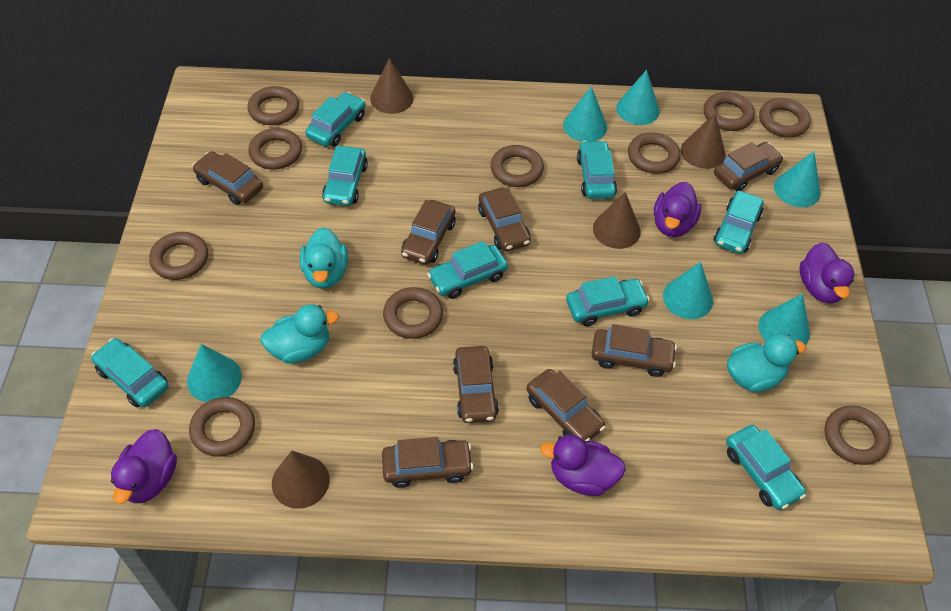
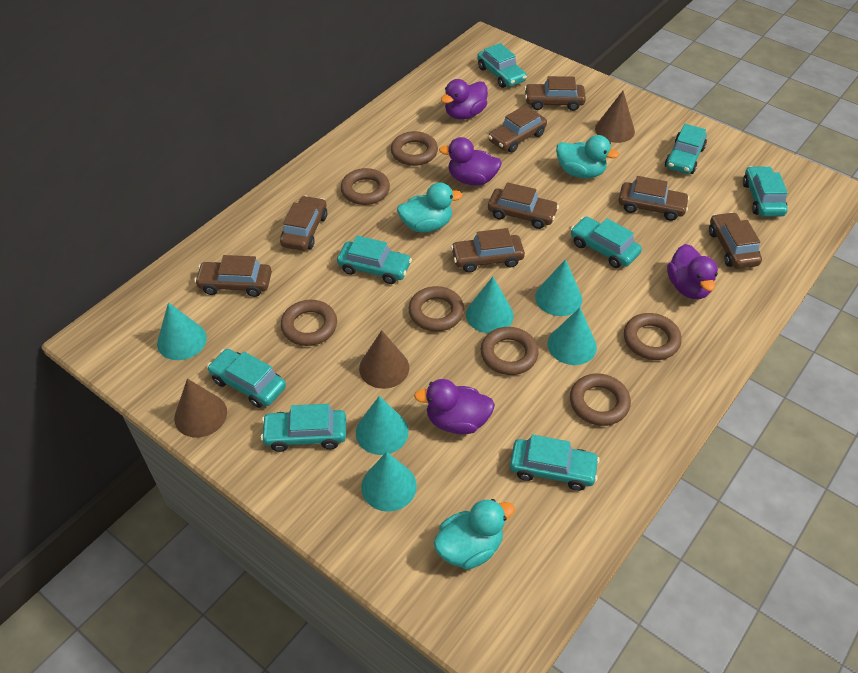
brown cone: 4 -> 3
brown ring: 10 -> 7

